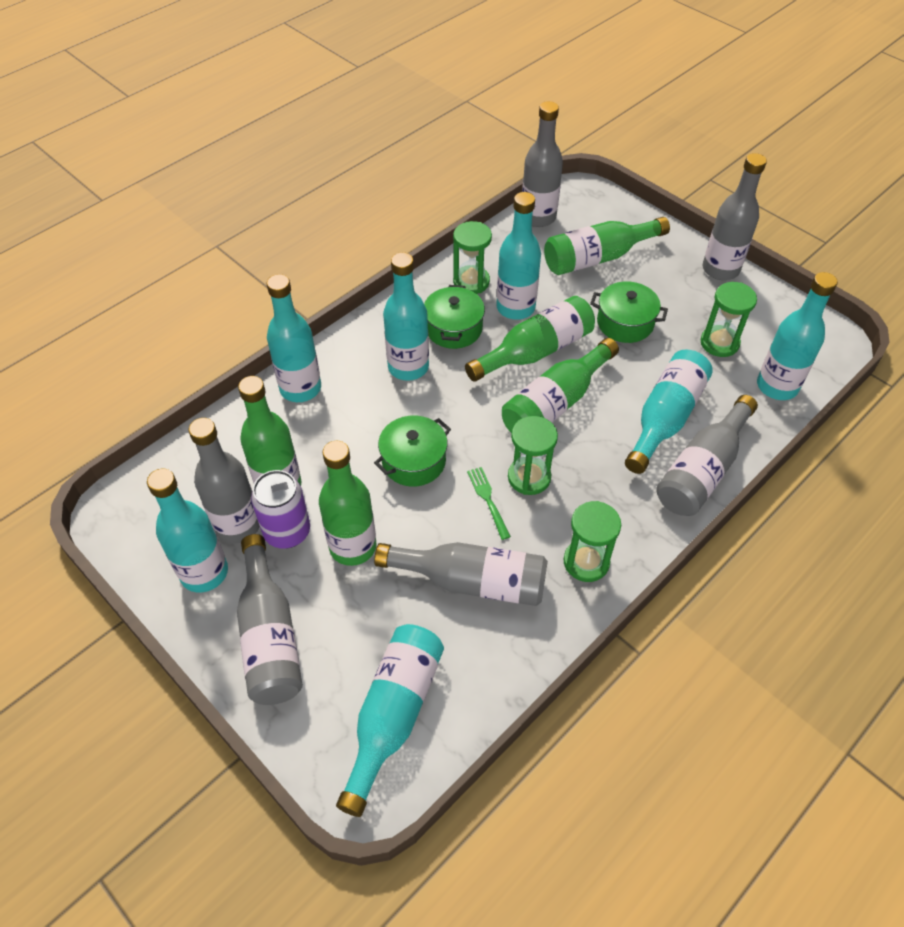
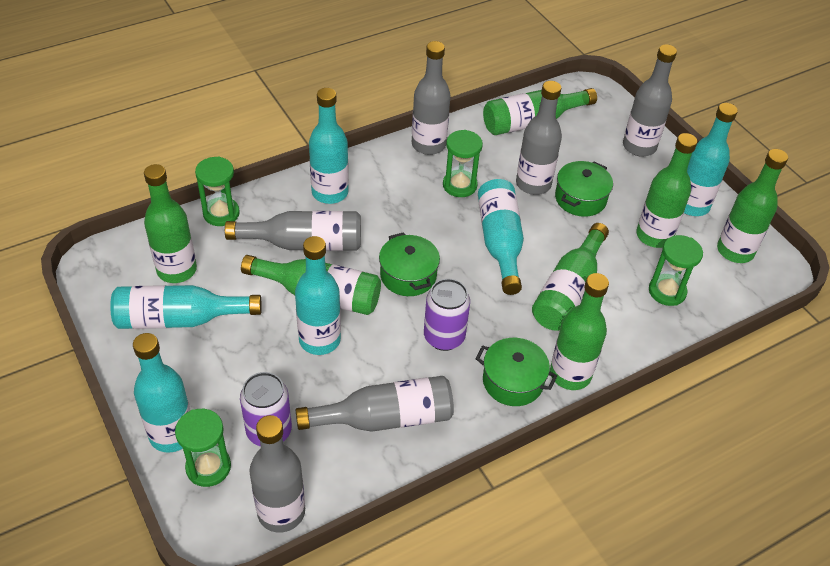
green bottle: 5 -> 7
green fork: 1 -> 0
purple can: 1 -> 2
turquoise bottle: 7 -> 6

